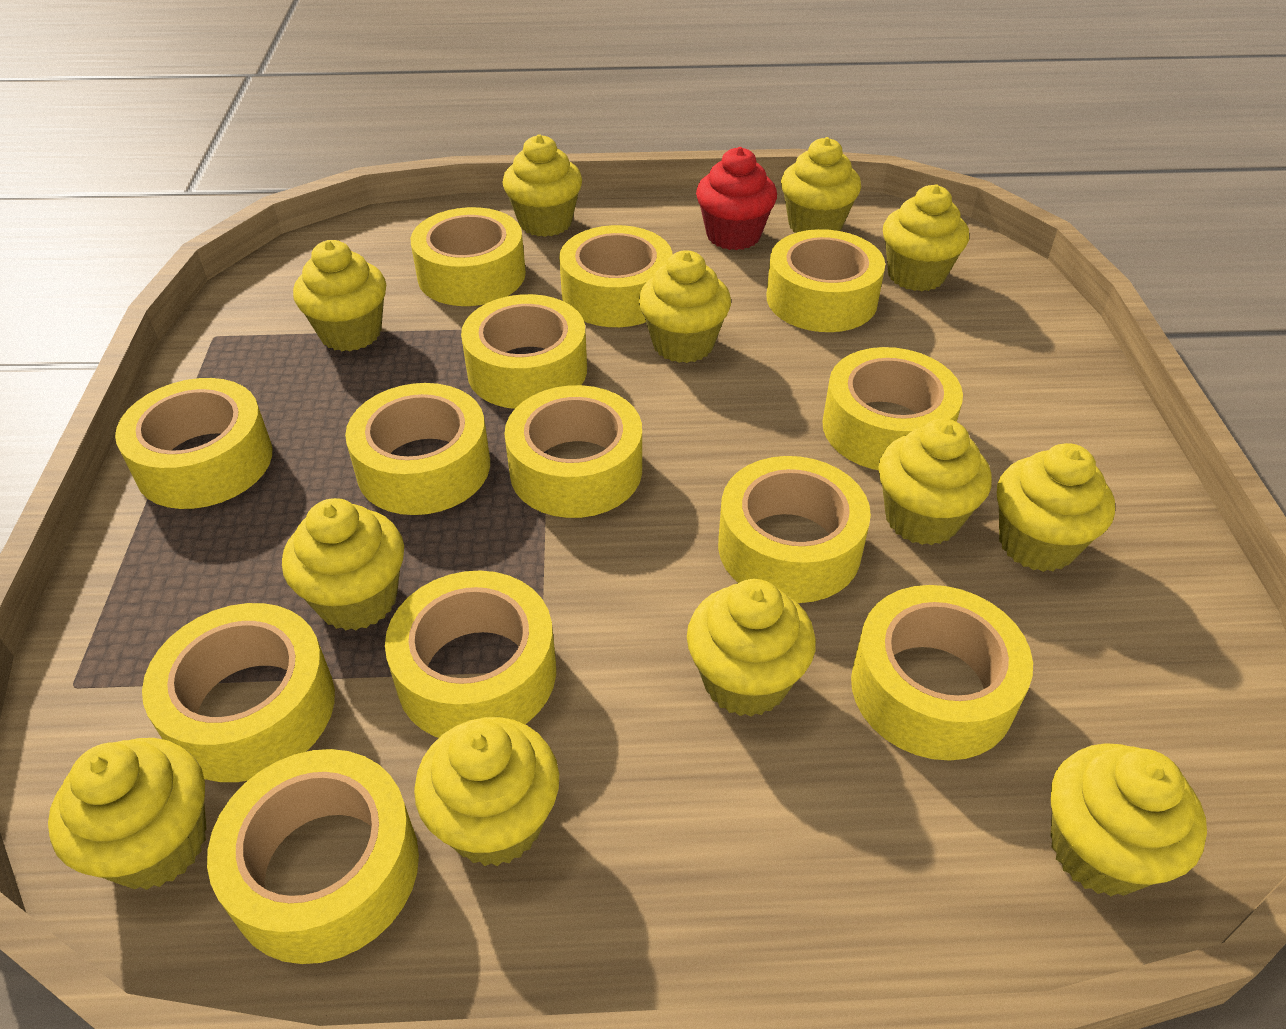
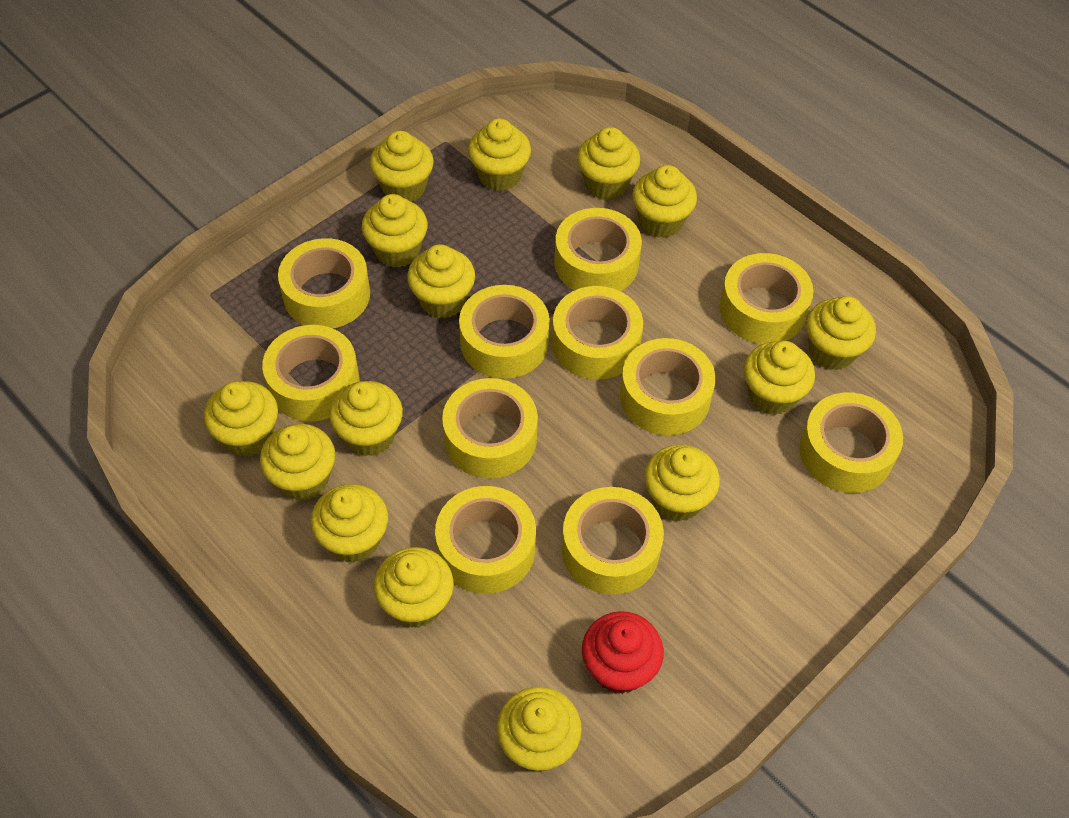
yellow cupcake: 12 -> 15
yellow tape: 13 -> 11

